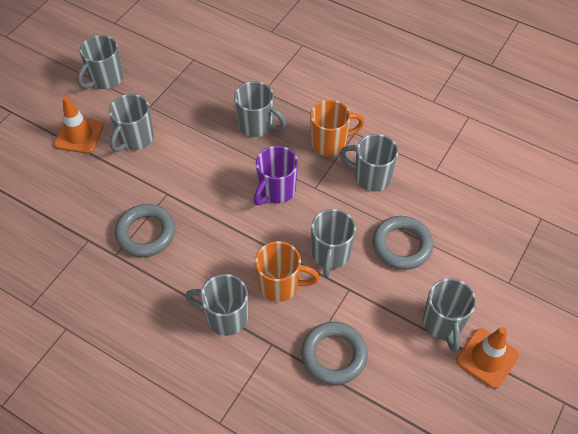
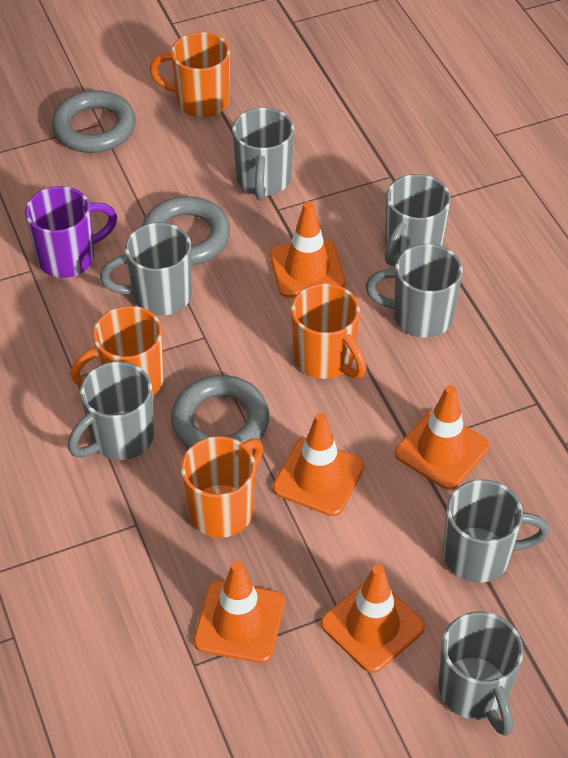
orange mug: 2 -> 4
orange traffic cone: 2 -> 5

